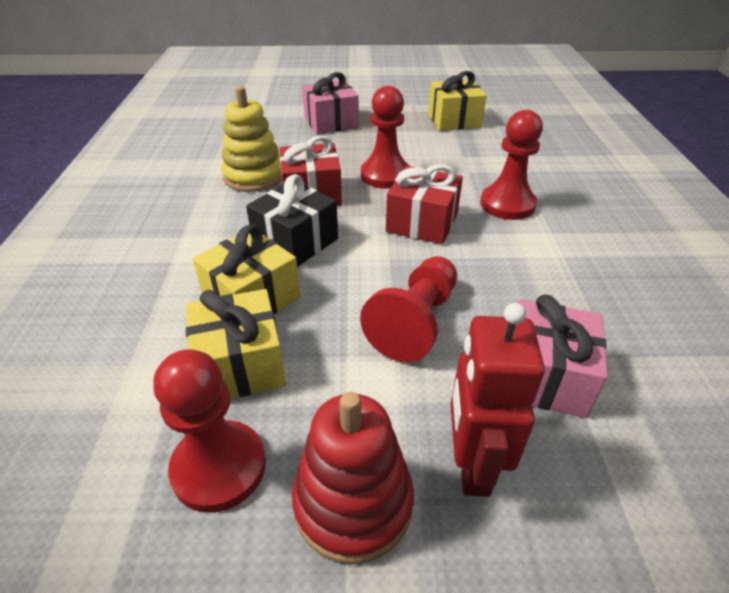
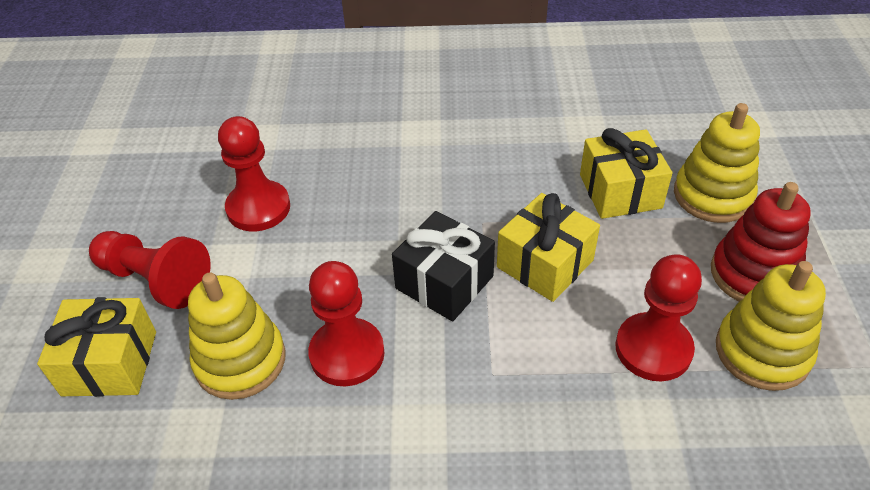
pink gift: 2 -> 0
red gift: 2 -> 0
red robot: 1 -> 0
yellow stacking toy: 1 -> 3

